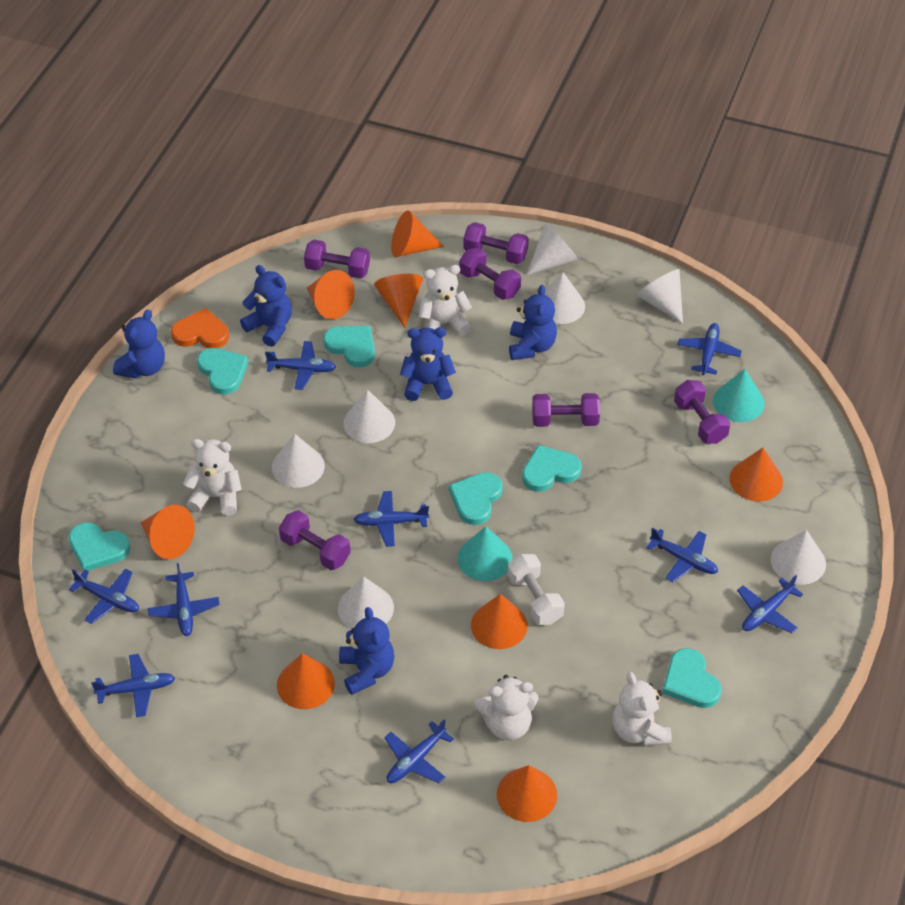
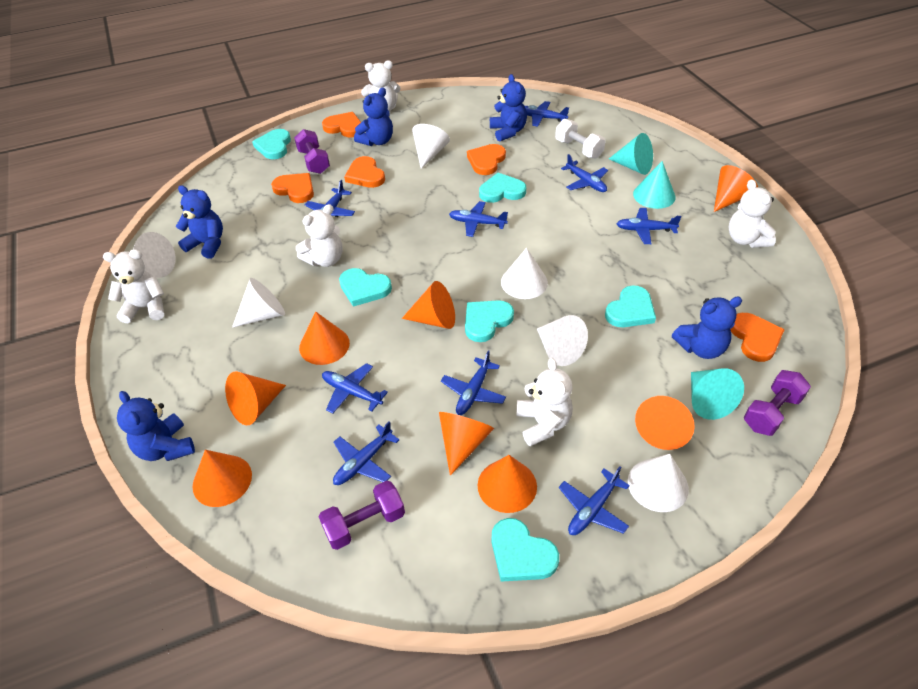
orange heart: 1 -> 5
purple dumbbell: 6 -> 3
turquoise cone: 2 -> 3
white cone: 7 -> 6
white teddy bear: 4 -> 5

